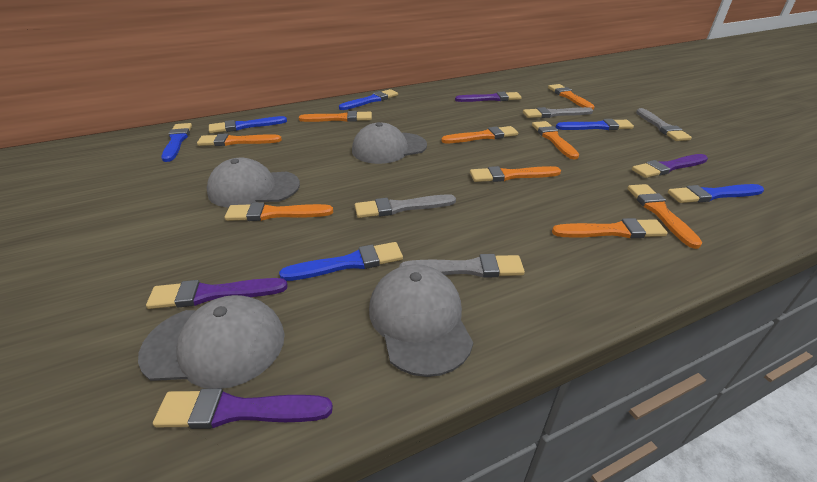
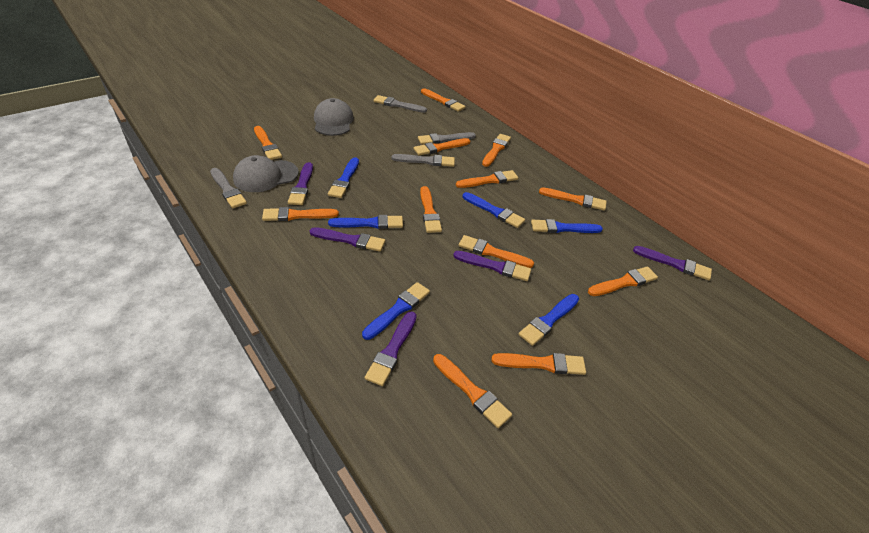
grey cap: 4 -> 2
orange brush: 9 -> 12
purple brush: 4 -> 5

